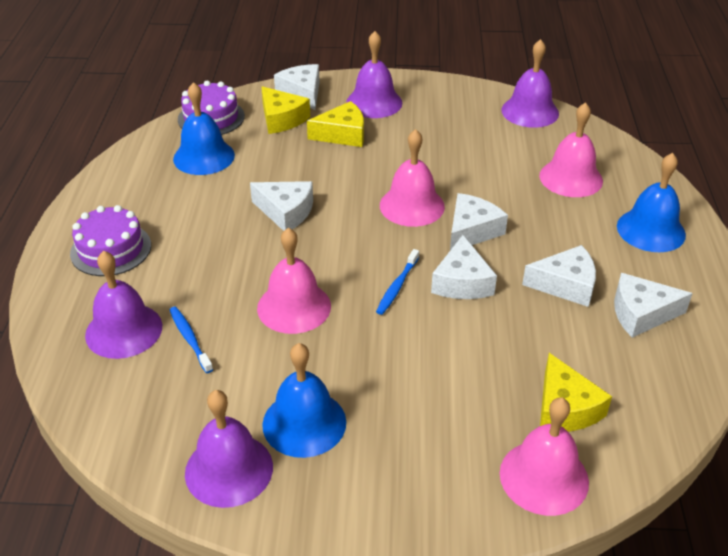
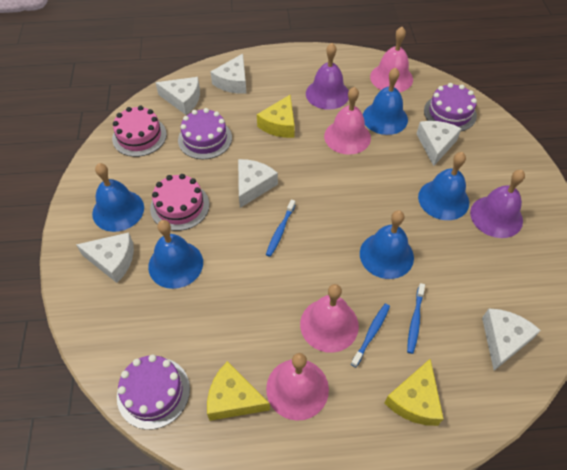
blue bell: 3 -> 5
blue toothbrush: 2 -> 3
pink cake: 0 -> 2
purple bell: 4 -> 2
purple cake: 2 -> 3

